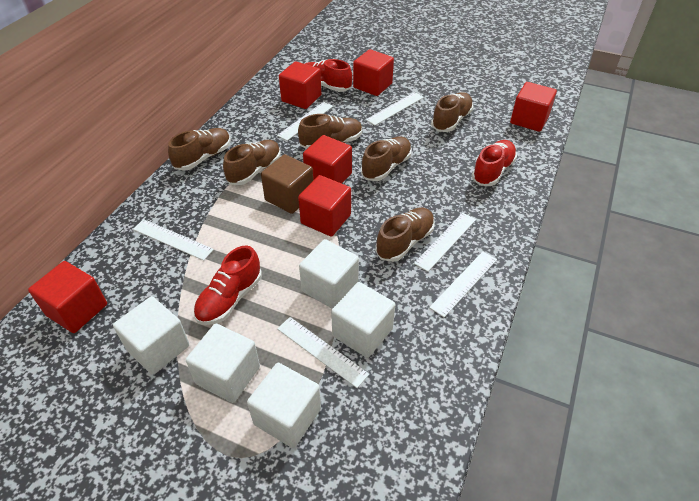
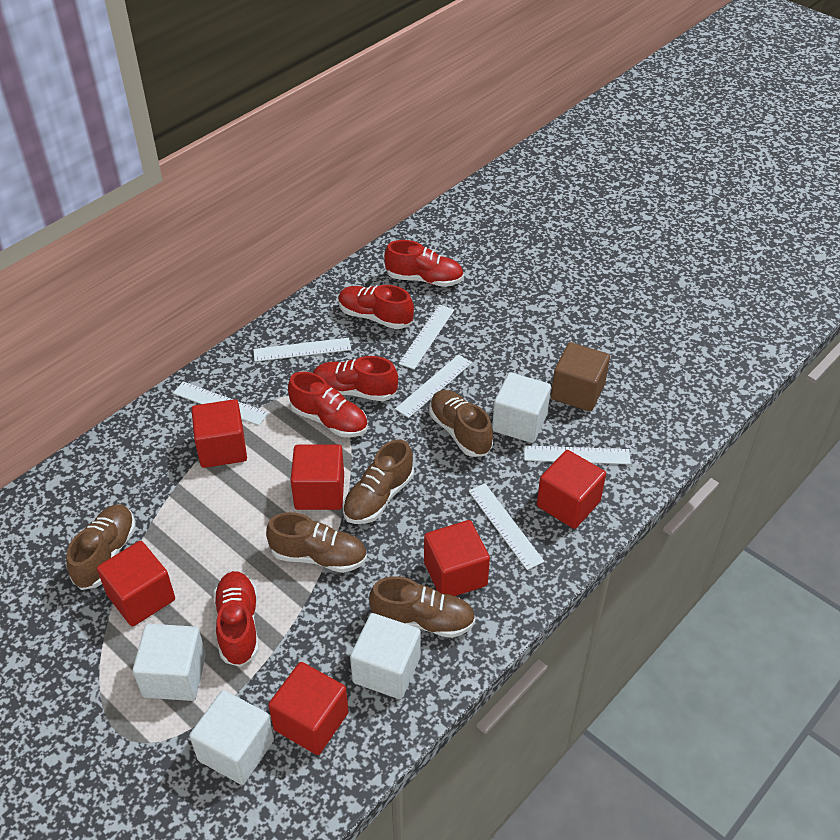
brown shoe: 6 -> 5
red shoe: 3 -> 5
white cube: 5 -> 4

